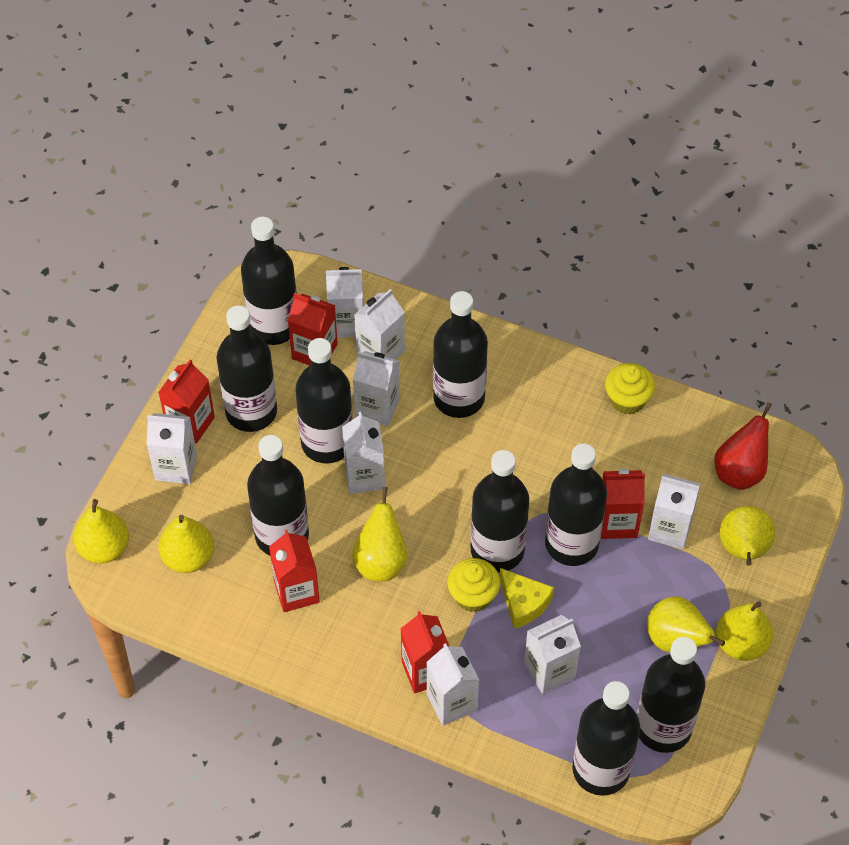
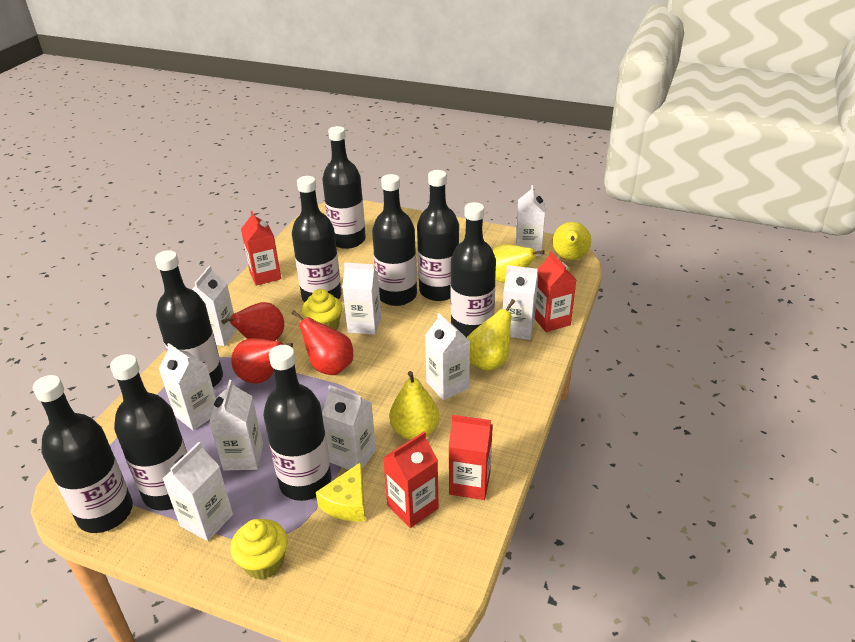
red carton: 5 -> 4
red pear: 1 -> 3
white carton: 8 -> 9
yellow pear: 6 -> 4

